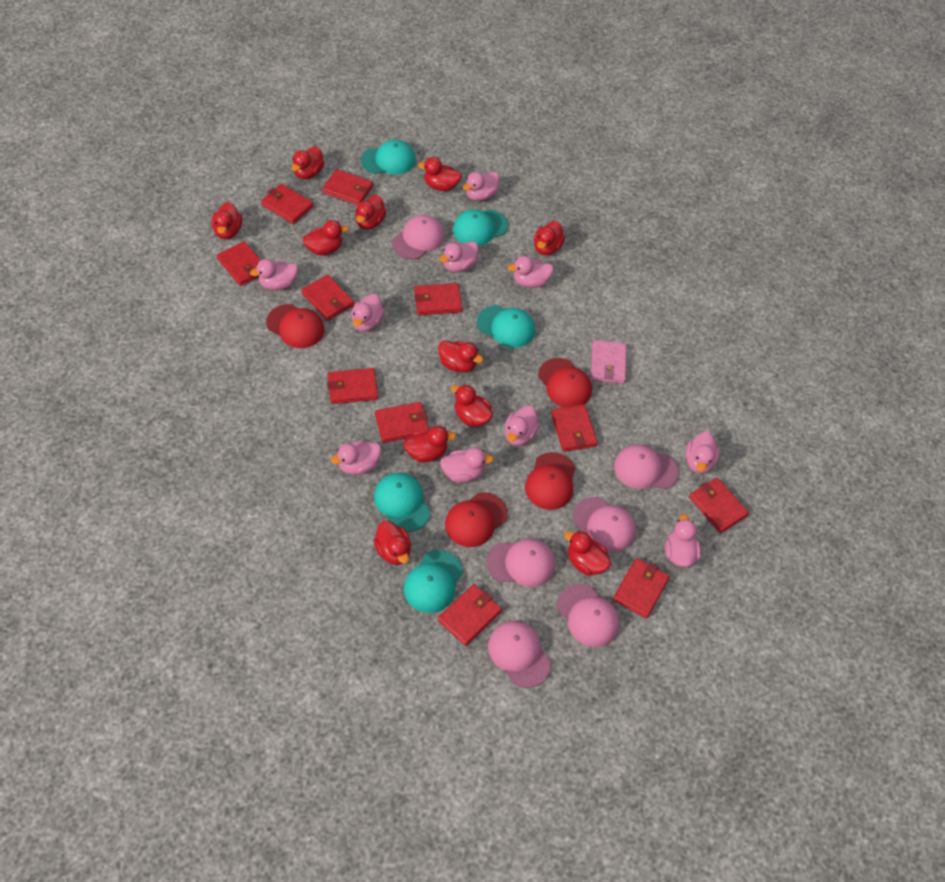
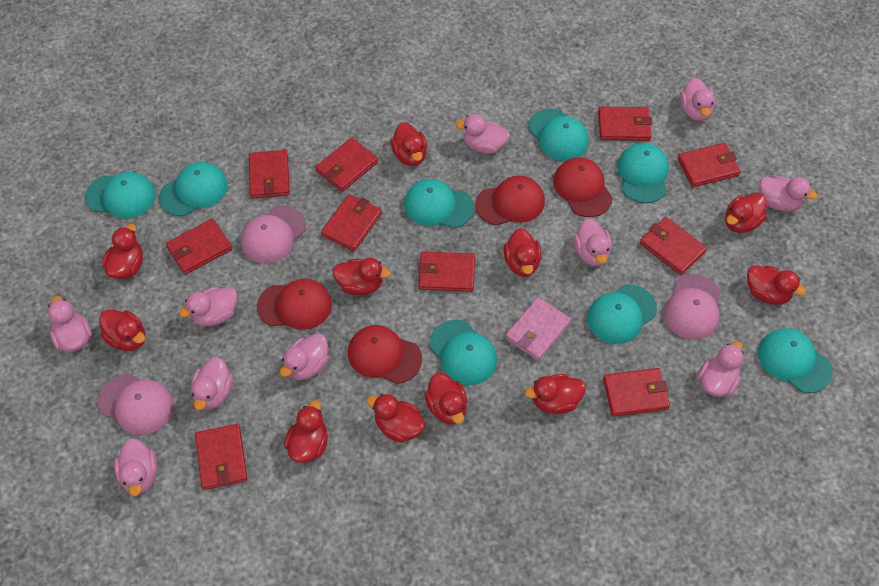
pink cap: 6 -> 3
red wallet: 11 -> 10
turquoise cap: 5 -> 8

